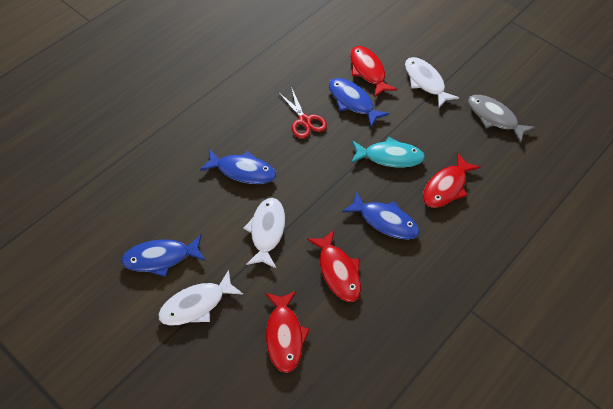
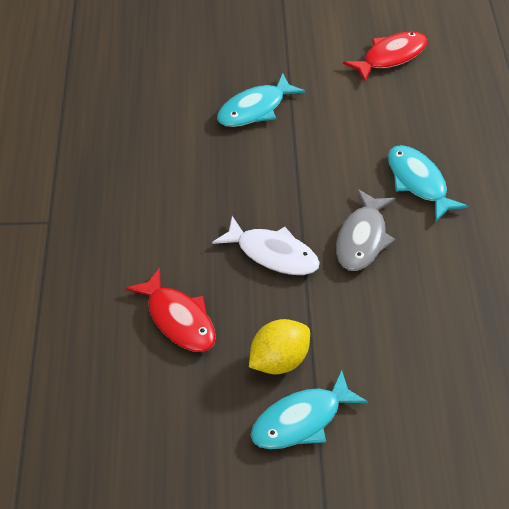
blue fish: 4 -> 0
red fish: 4 -> 2
red scissors: 1 -> 0
turquoise fish: 1 -> 3
white fish: 3 -> 1
yellow lemon: 0 -> 1

